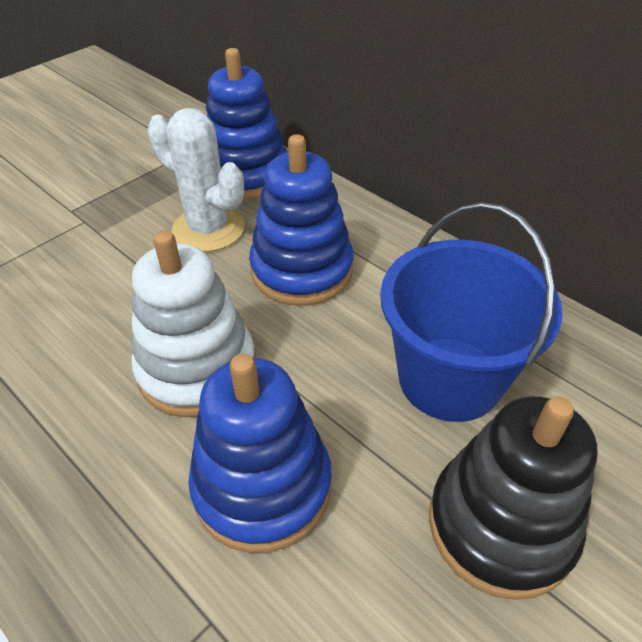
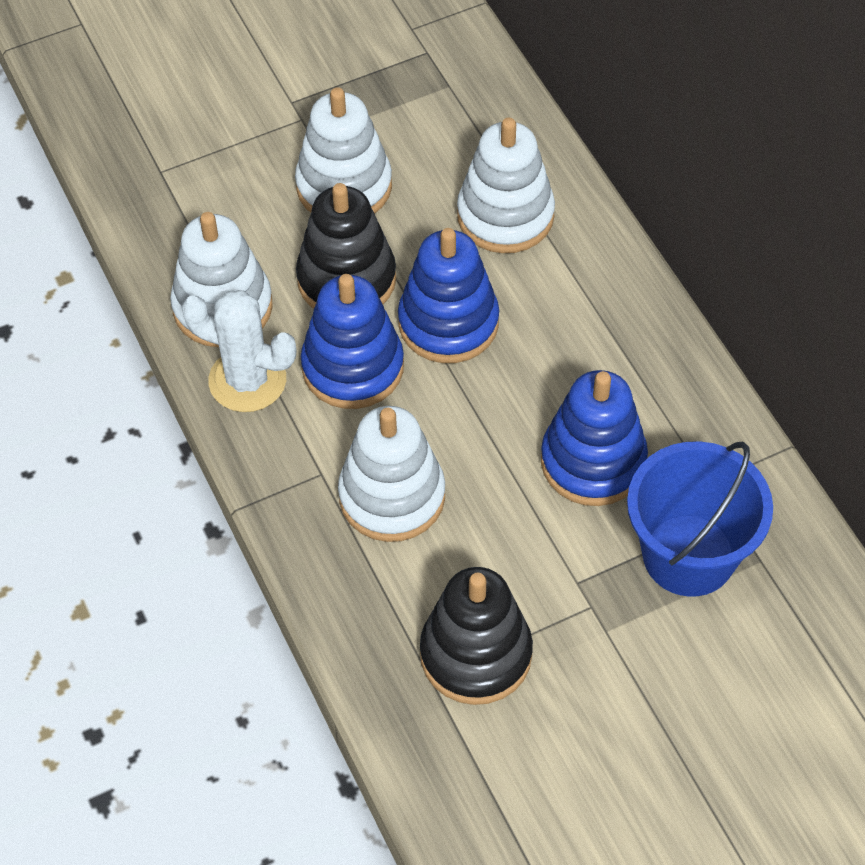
black stacking toy: 1 -> 2
white stacking toy: 1 -> 4

